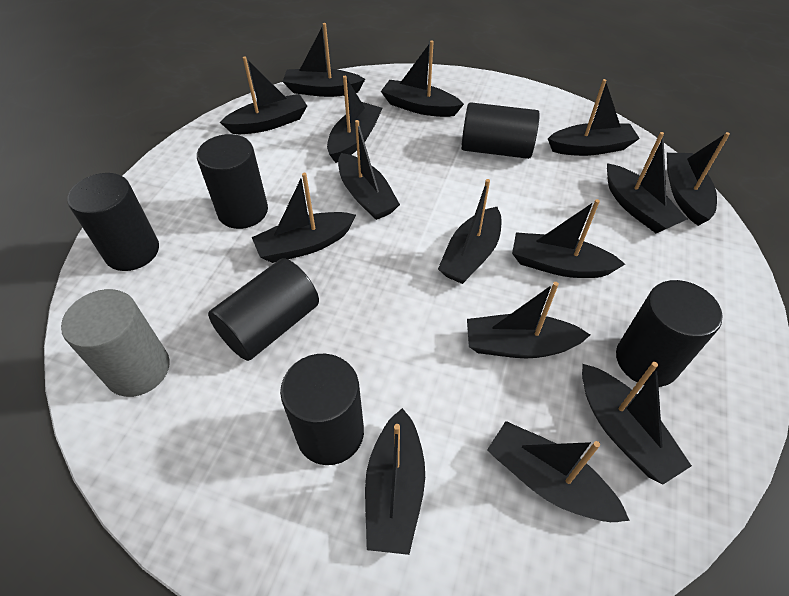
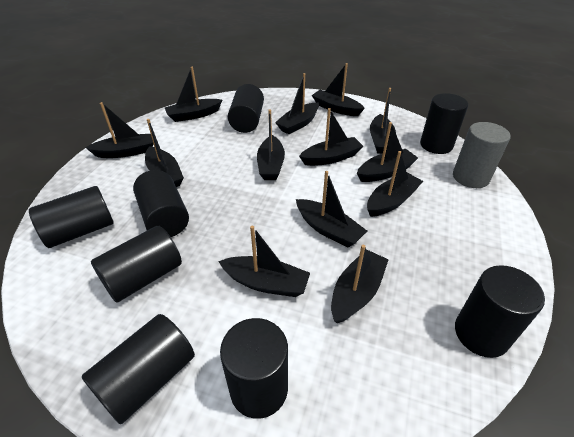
black boat: 15 -> 13
black cylinder: 6 -> 8

